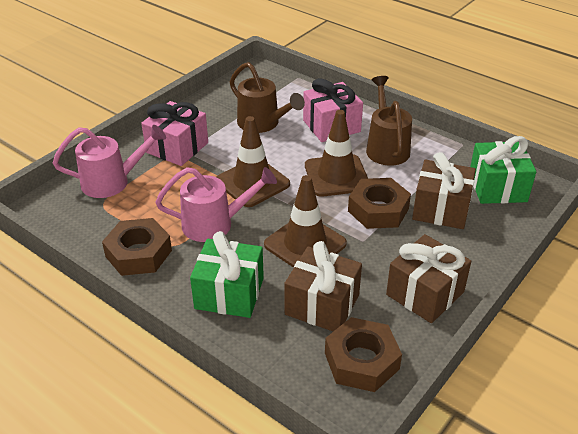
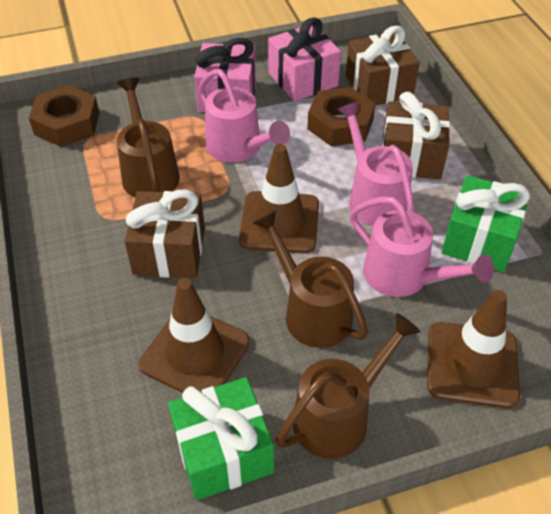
brown nut: 3 -> 2
brown watering can: 2 -> 3
pink watering can: 2 -> 3

